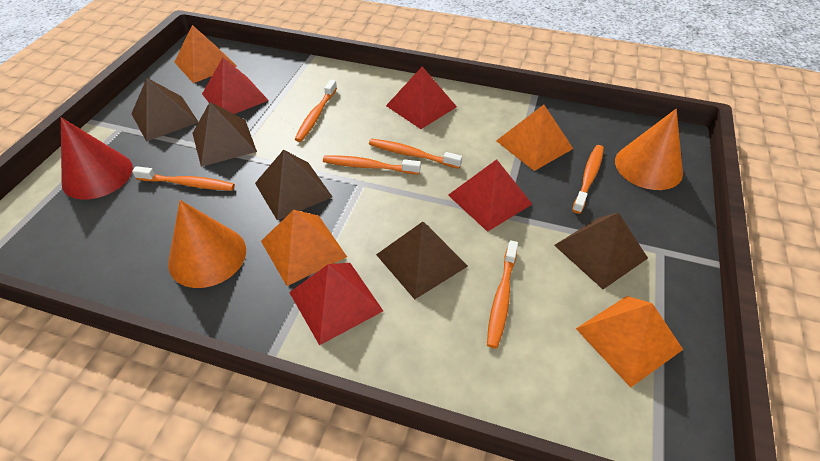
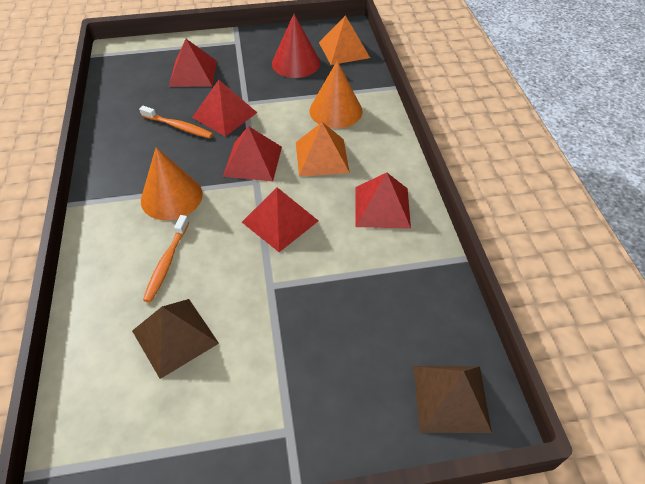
brown pyramid: 5 -> 2
orange pyramid: 4 -> 2
orange toothbrush: 6 -> 2
red pyramid: 4 -> 5

